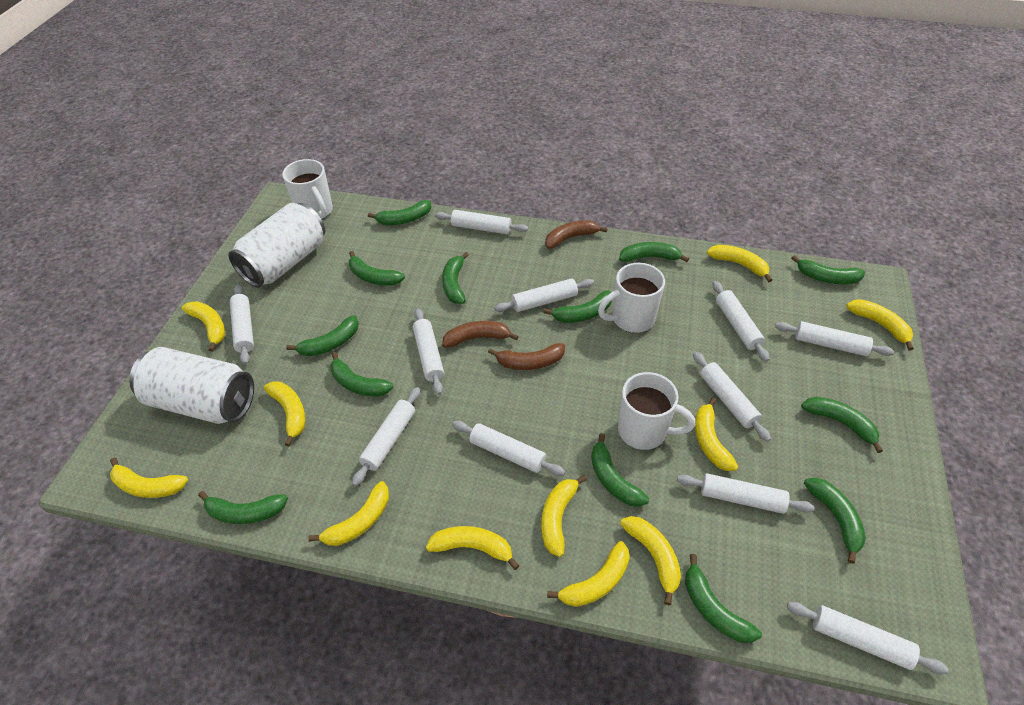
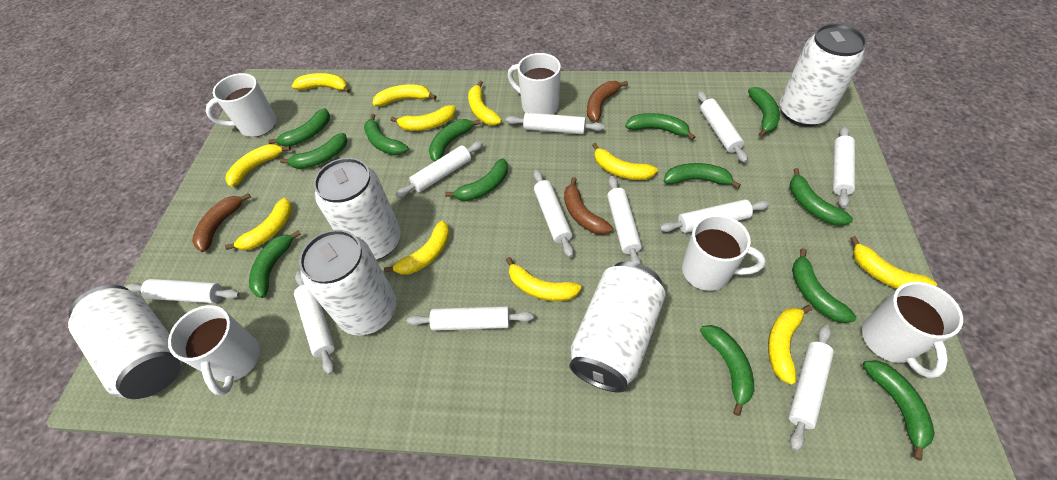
white can: 2 -> 5
white mug: 3 -> 5

